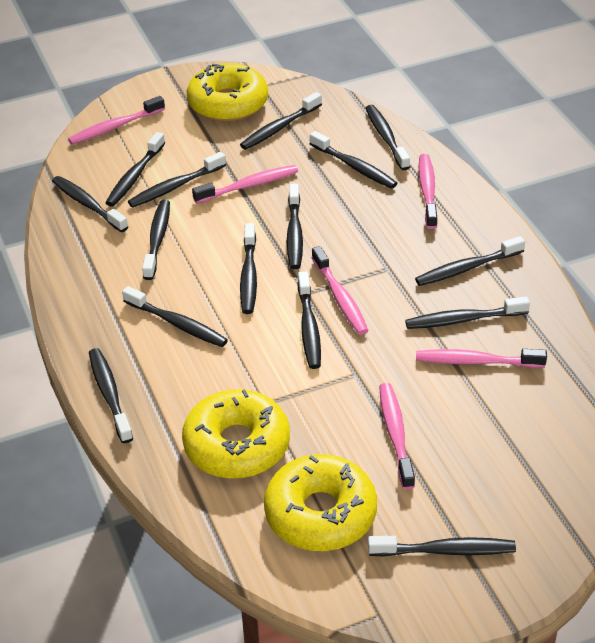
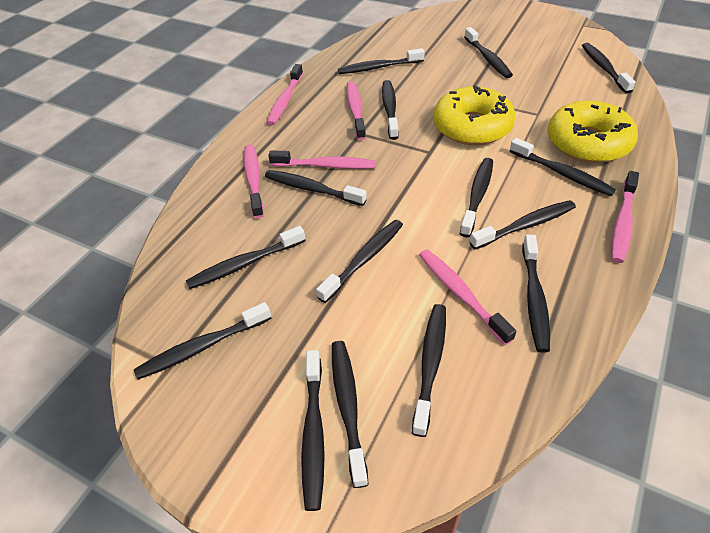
yellow donut: 3 -> 2

